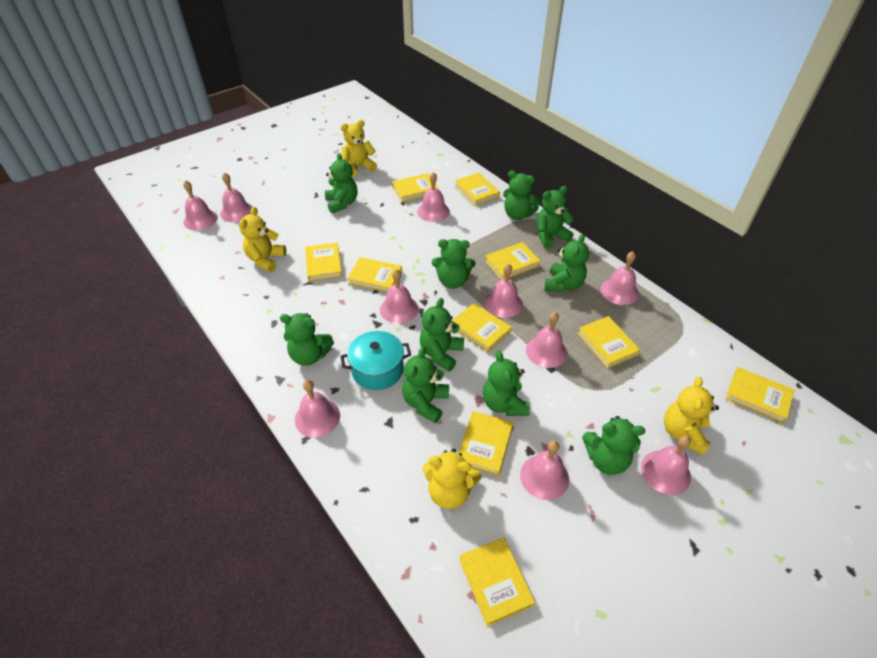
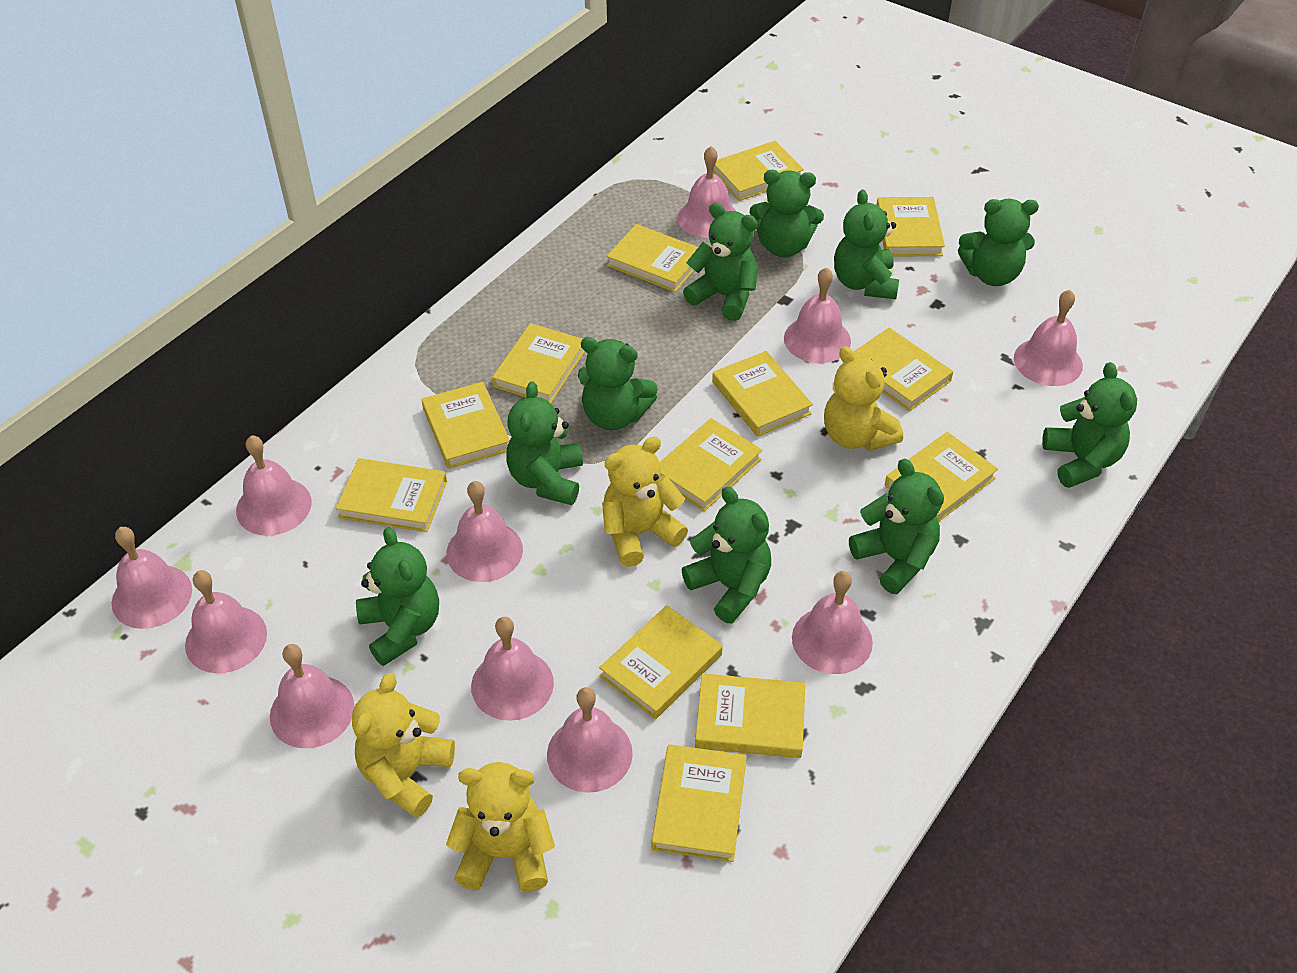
pink bell: 10 -> 11
turquoise pot: 1 -> 0
yellow book: 10 -> 13

